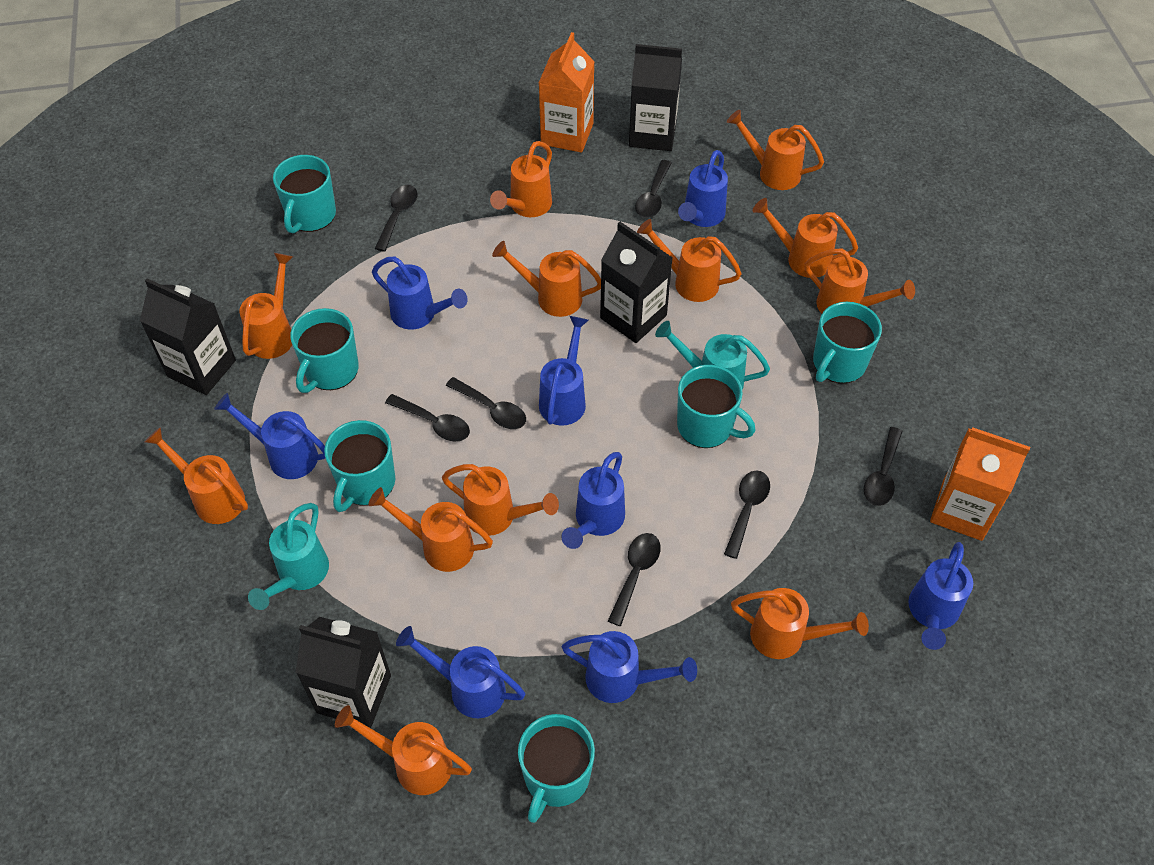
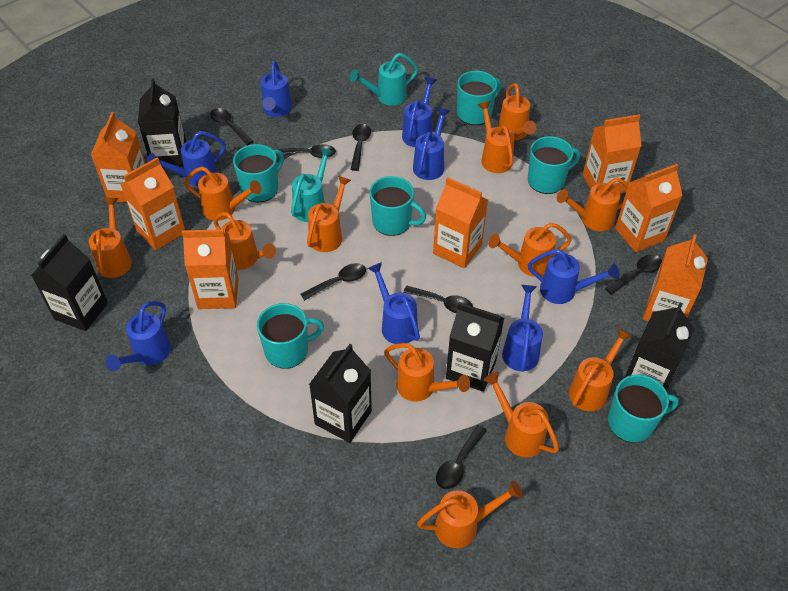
black carton: 4 -> 5
orange carton: 2 -> 7

